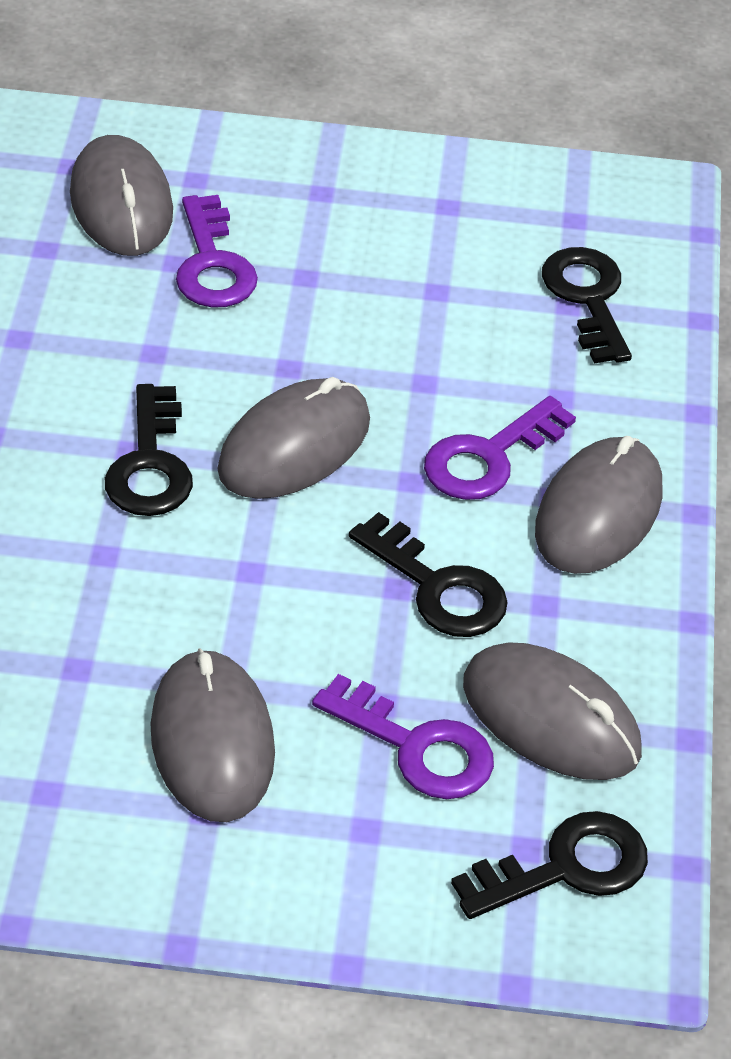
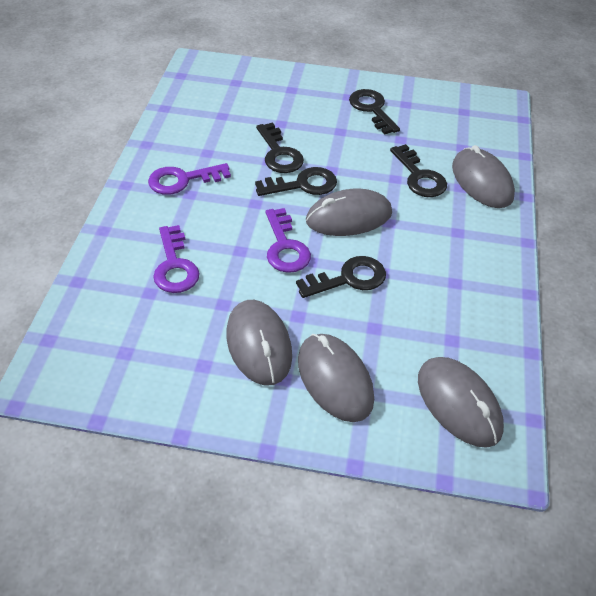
black key: 4 -> 5

